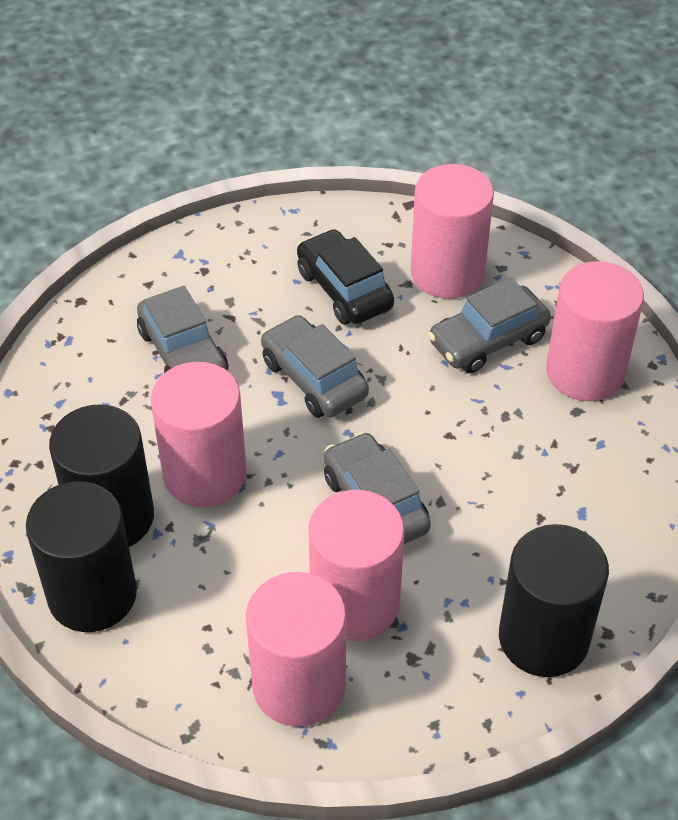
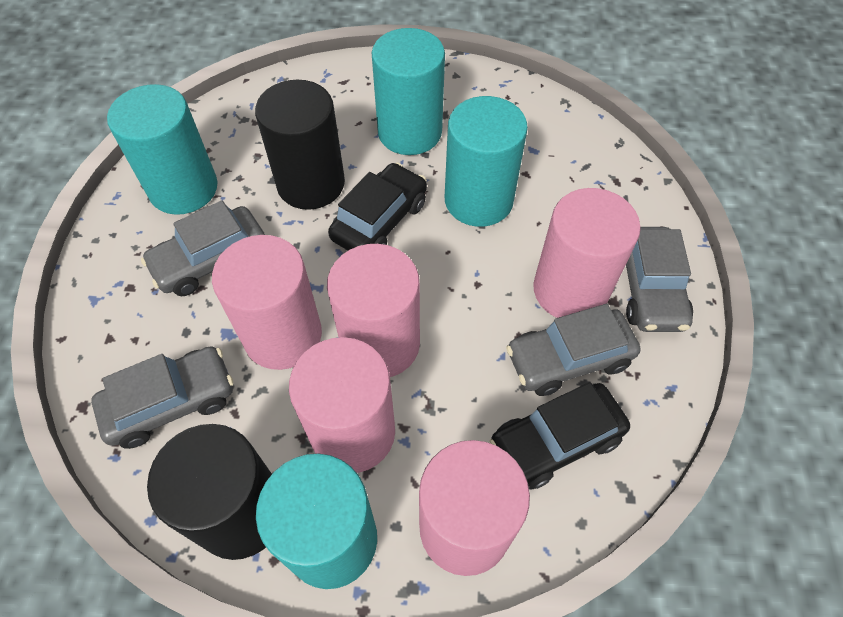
black car: 1 -> 2
black cylinder: 3 -> 2
turquoise cylinder: 0 -> 4

